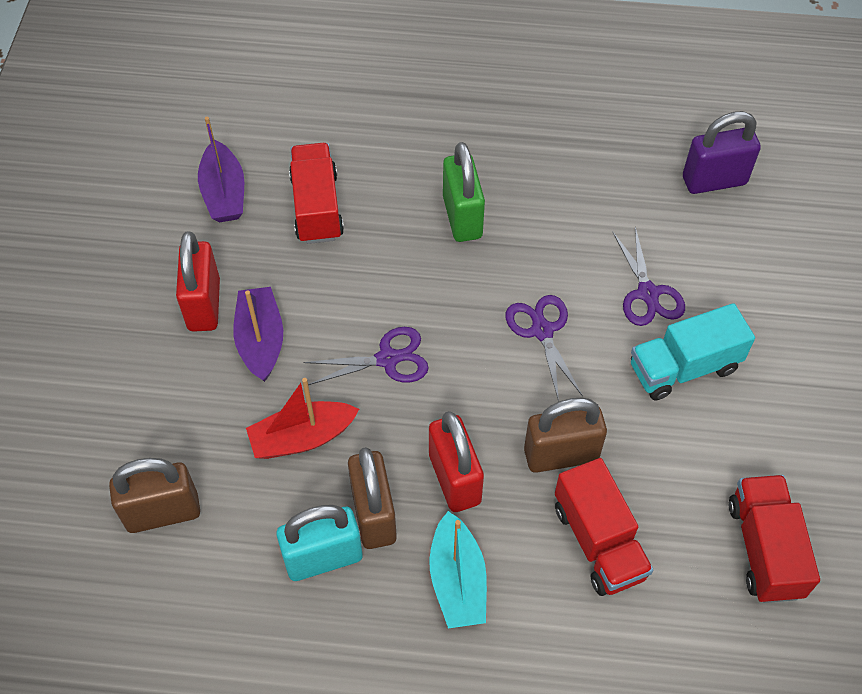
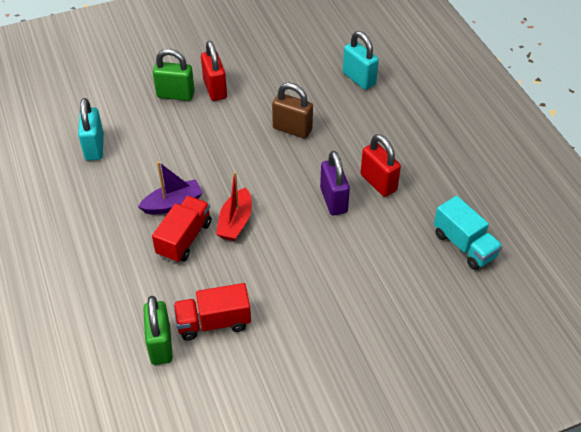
brown padlock: 3 -> 1
green padlock: 1 -> 2
purple boat: 2 -> 1
purple scissors: 3 -> 0
red truck: 3 -> 2
turquoise boat: 1 -> 0
turquoise padlock: 1 -> 2

